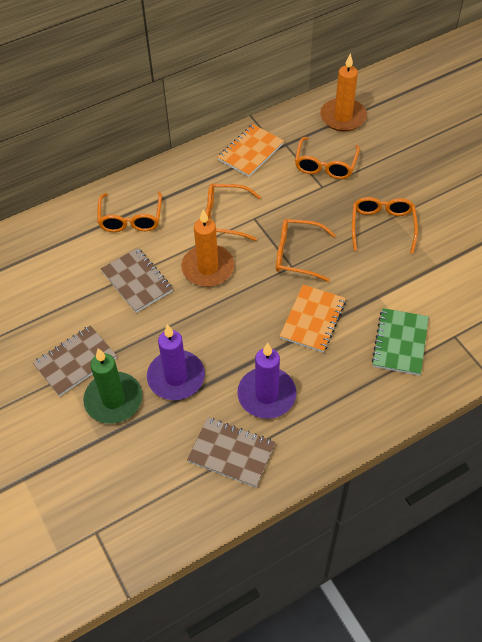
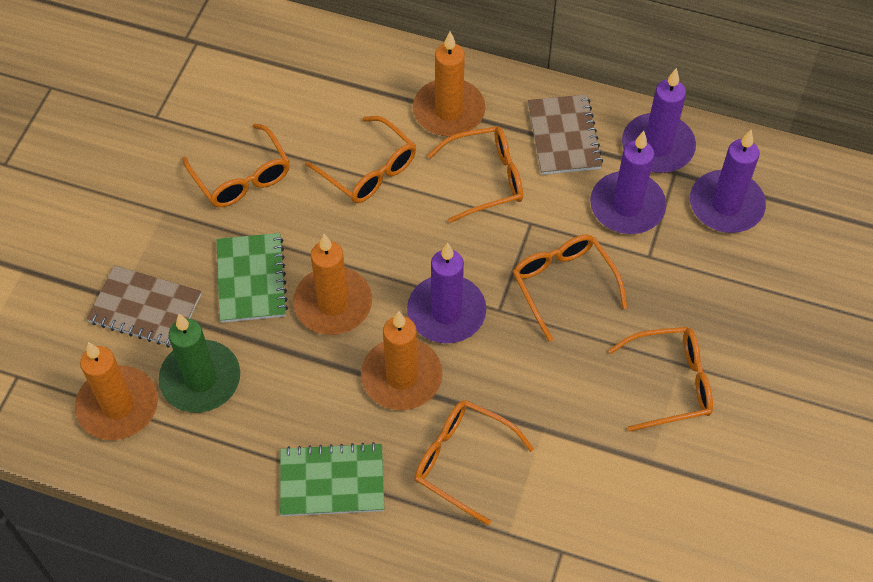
brown notebook: 3 -> 2
green notebook: 1 -> 2
orange candle: 2 -> 4
orange glasses: 5 -> 6
orange notebook: 2 -> 0
purple candle: 2 -> 4

